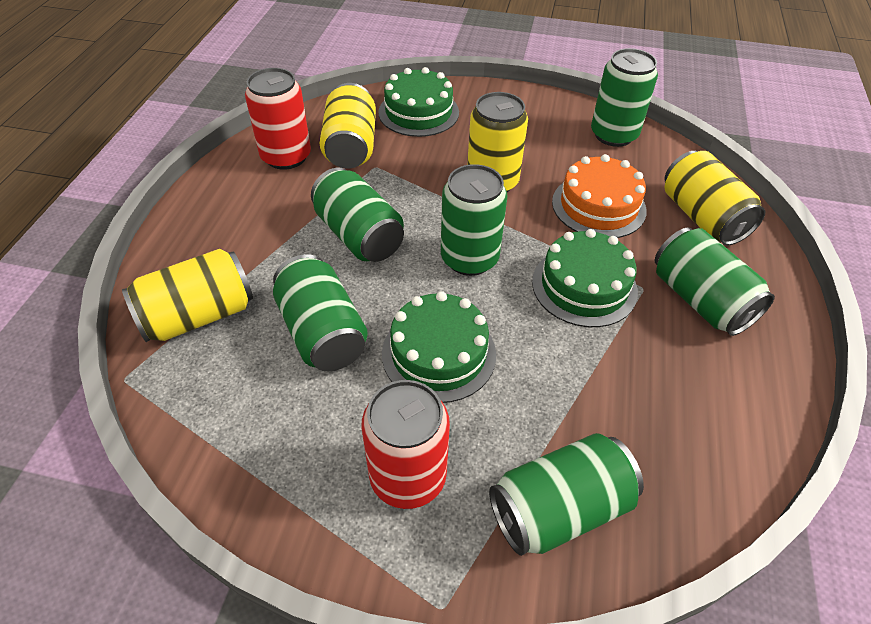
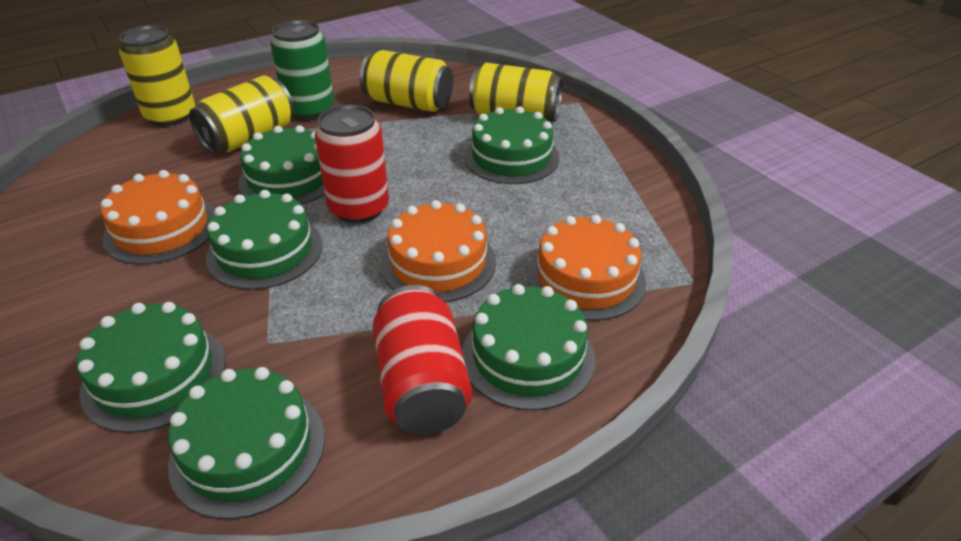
green cake: 3 -> 6
green can: 6 -> 1
orange cake: 1 -> 3

